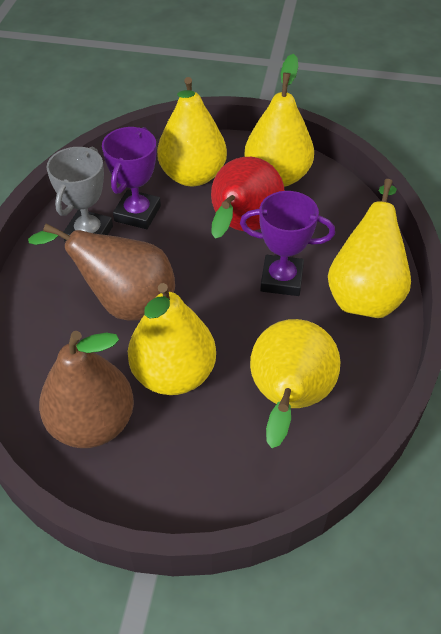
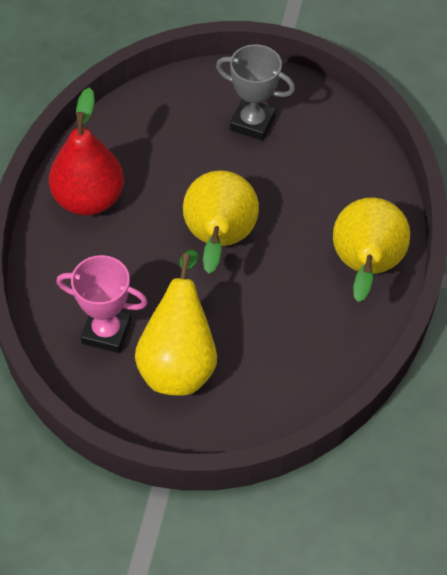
brown pear: 2 -> 0
pink trophy: 0 -> 1
purple trophy: 2 -> 0
yellow pear: 5 -> 3

